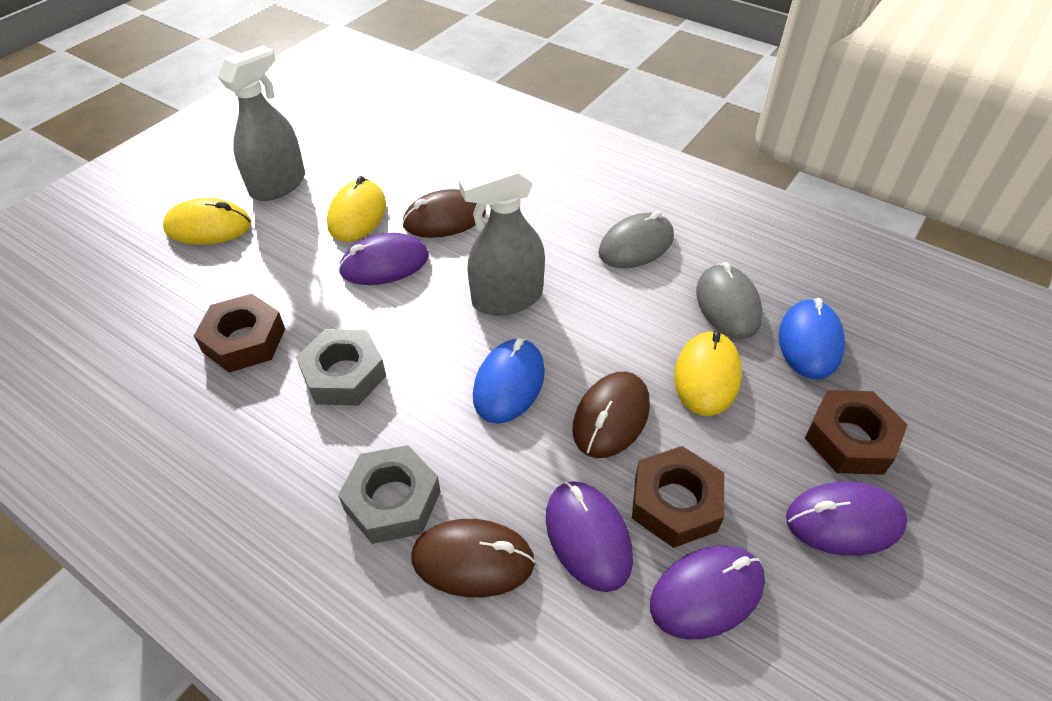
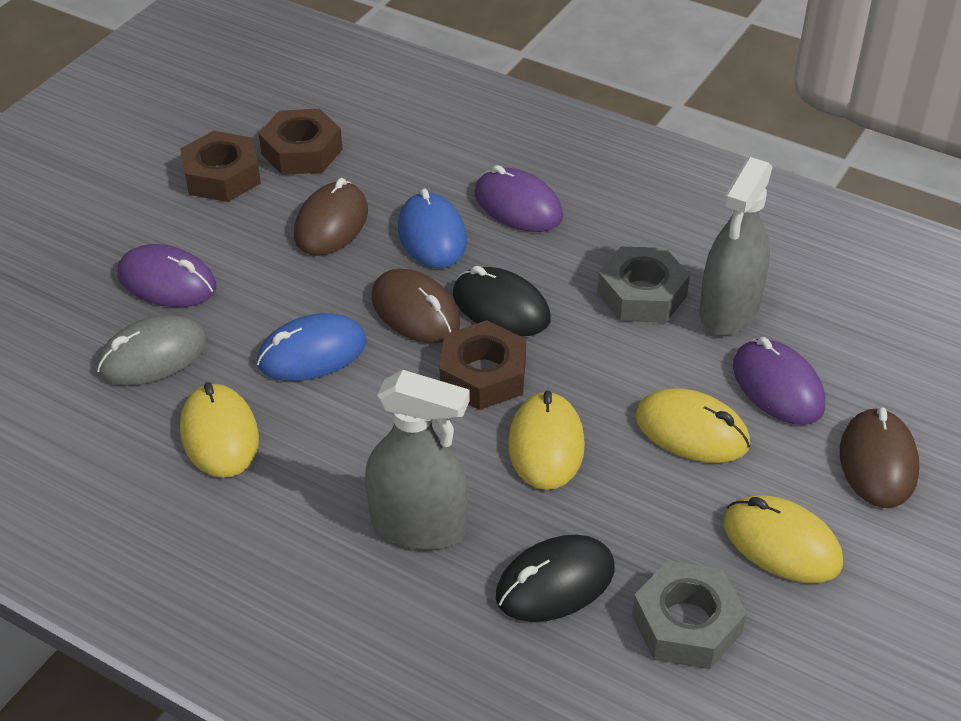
black mouse: 0 -> 2
grey mouse: 2 -> 1
purple mouse: 4 -> 3
yellow mouse: 3 -> 4

